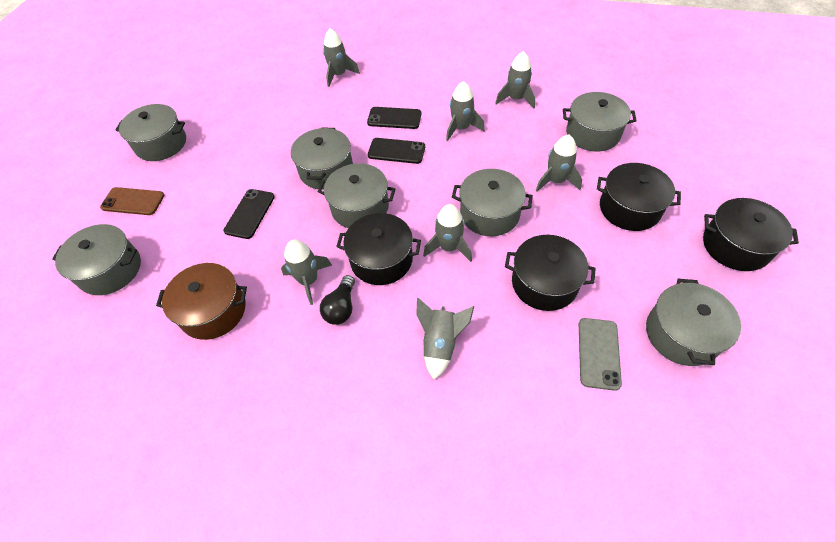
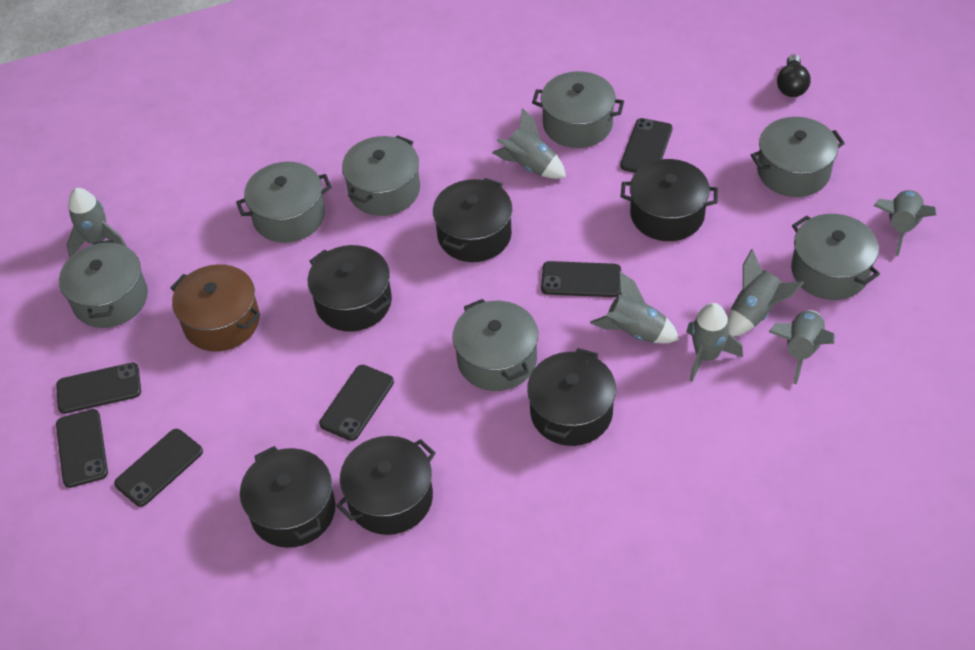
black phone: 3 -> 6
black pot: 4 -> 6
brown phone: 1 -> 0
grey phone: 1 -> 0

